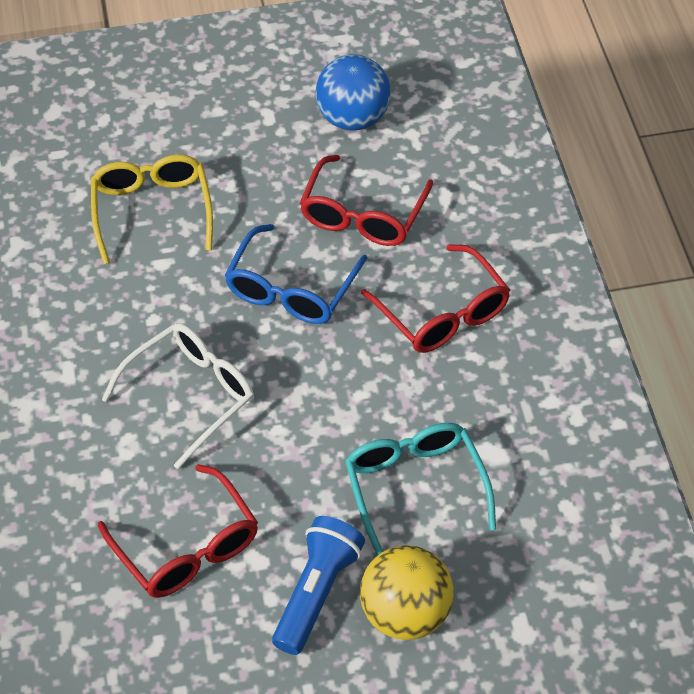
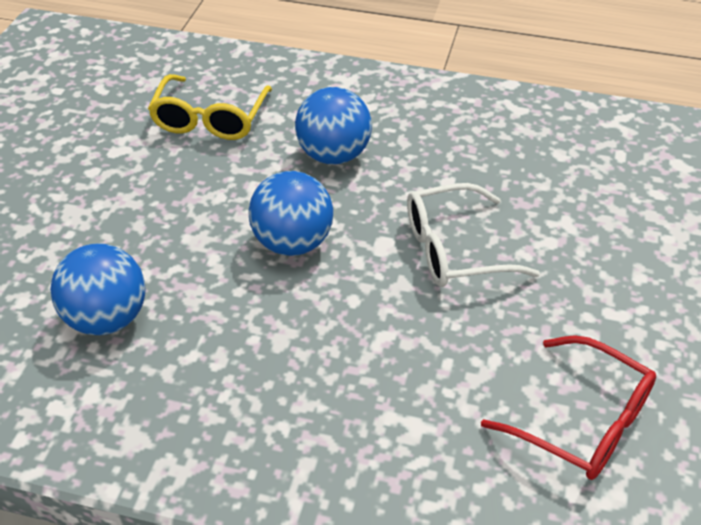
blue ball: 1 -> 3
blue flashlight: 1 -> 0
blue glasses: 1 -> 0
red glasses: 3 -> 1
turquoise glasses: 1 -> 0
yellow ball: 1 -> 0

